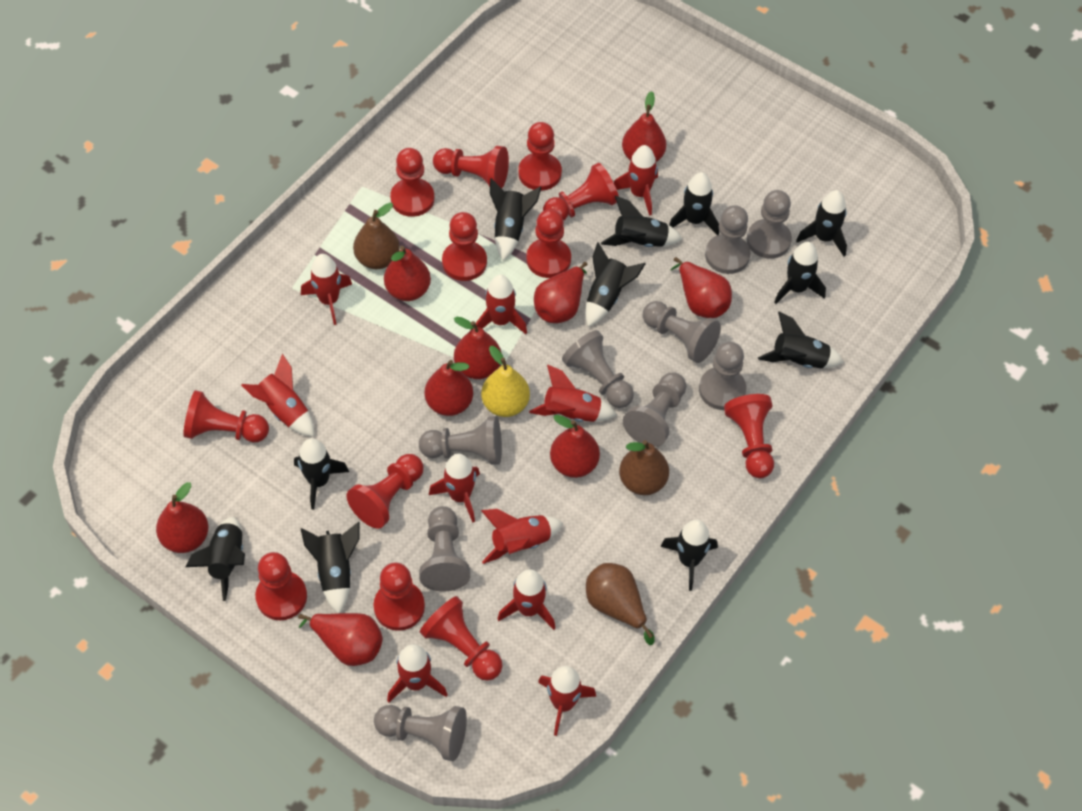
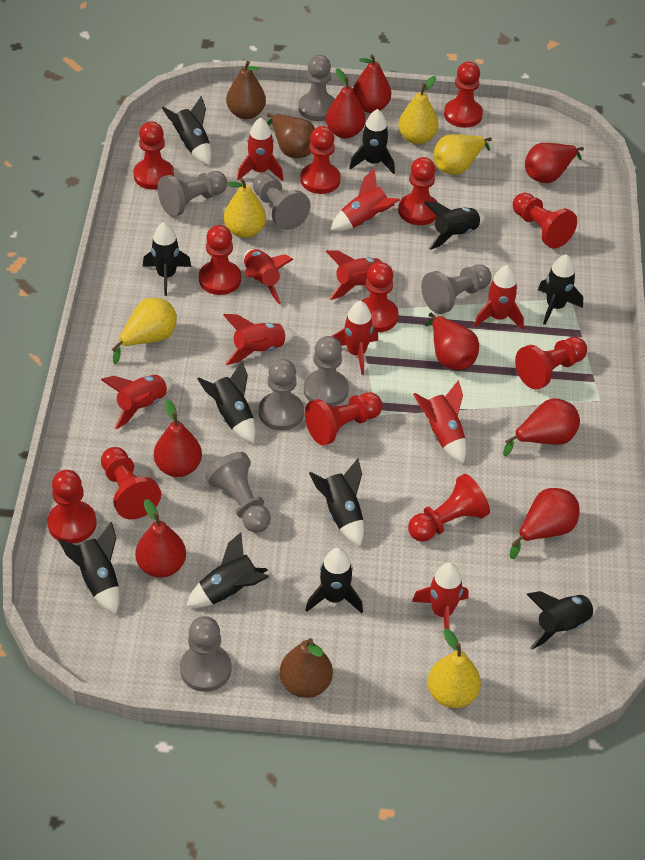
grey pawn: 9 -> 8
red pear: 9 -> 8
yellow pear: 1 -> 5

